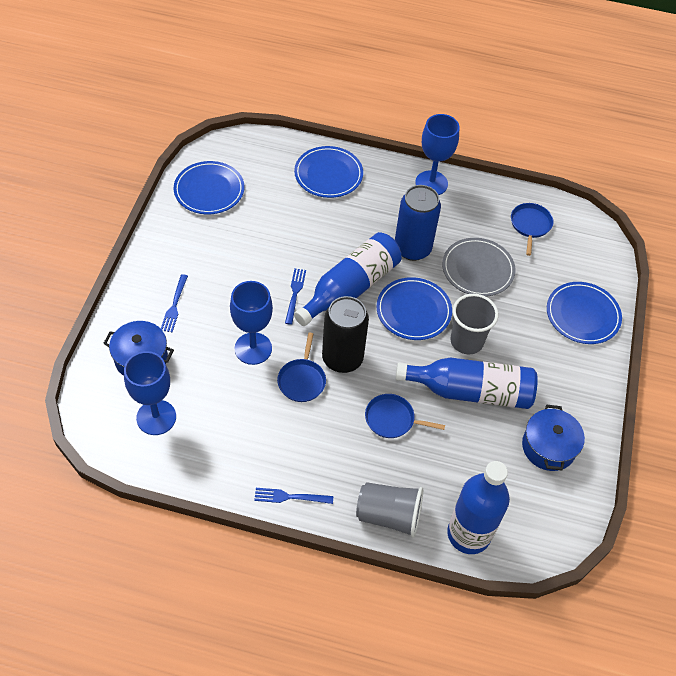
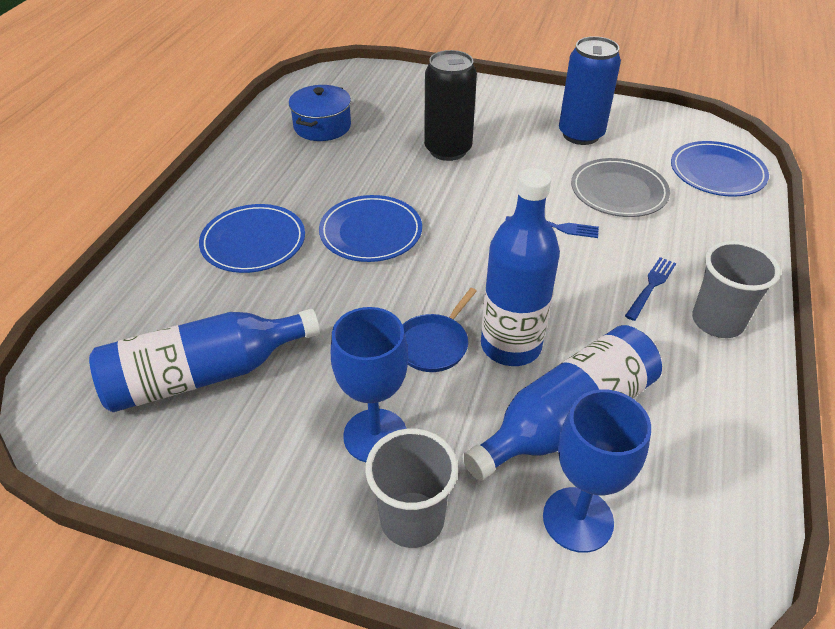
blue fork: 3 -> 2
blue goblet: 3 -> 2
blue pan: 3 -> 1
blue plate: 4 -> 3
blue pot: 2 -> 1

